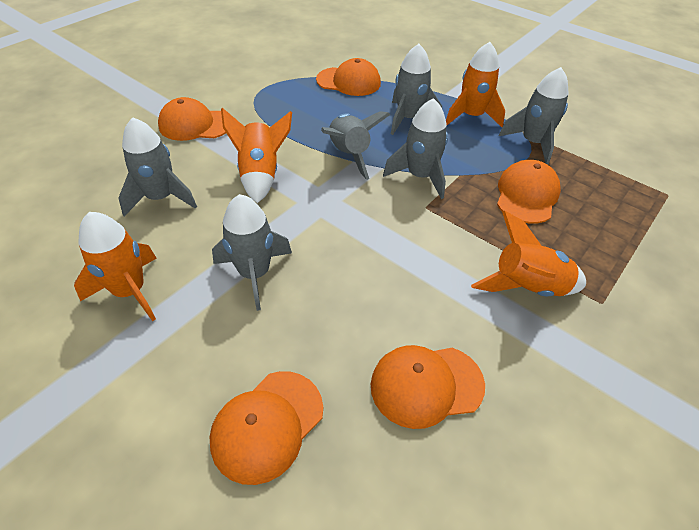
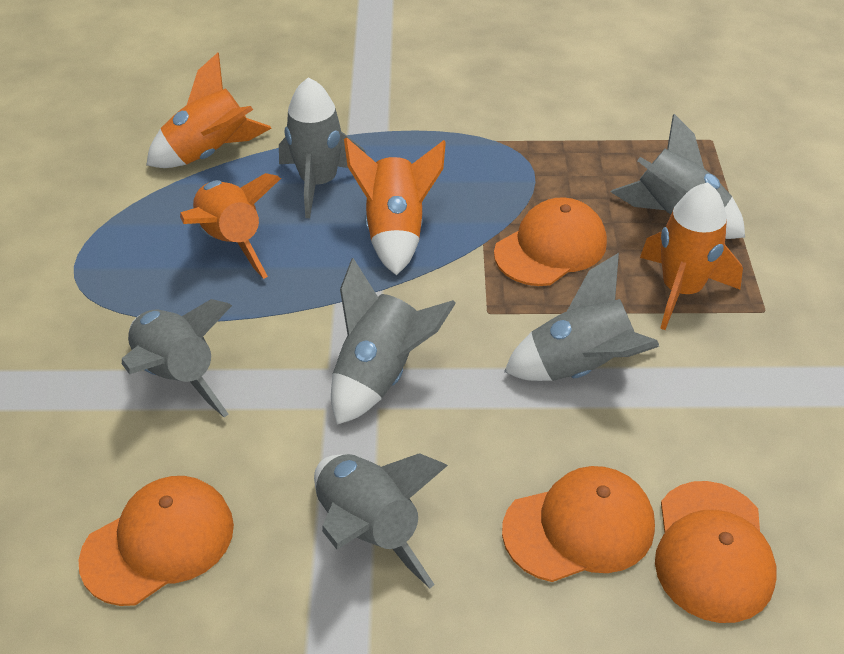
orange cap: 5 -> 4

